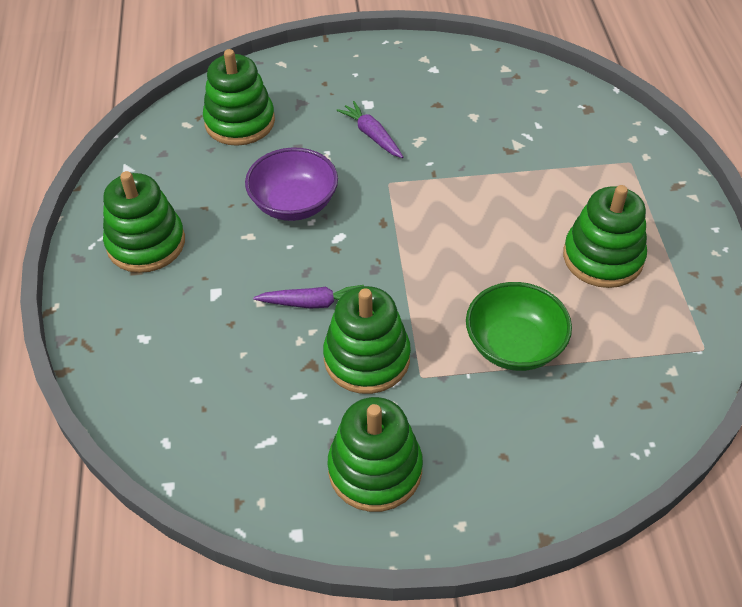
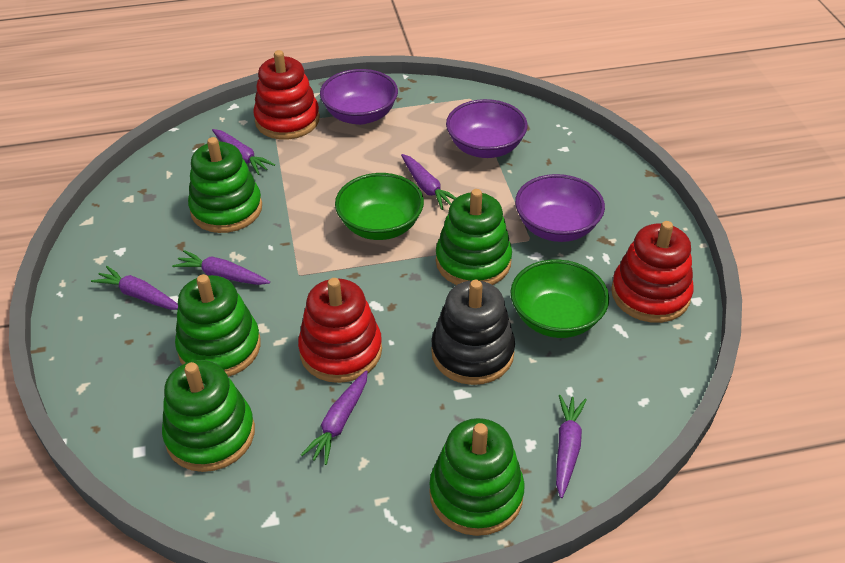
black stacking toy: 0 -> 1
green bowl: 1 -> 2
purple bowl: 1 -> 3
purple carrot: 2 -> 6
red stacking toy: 0 -> 3

